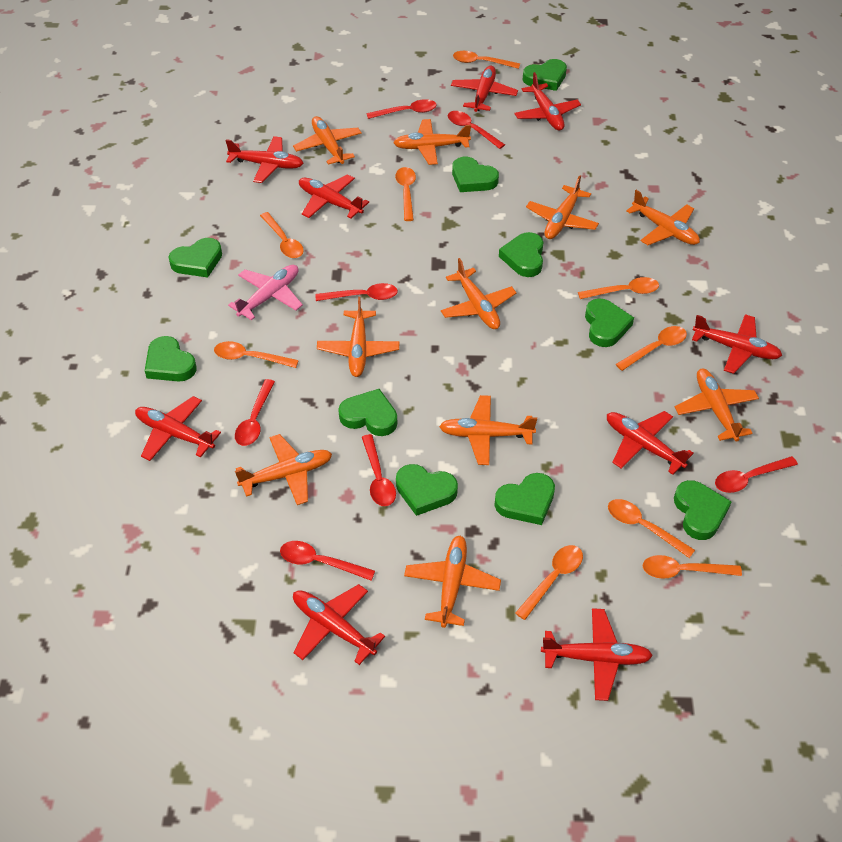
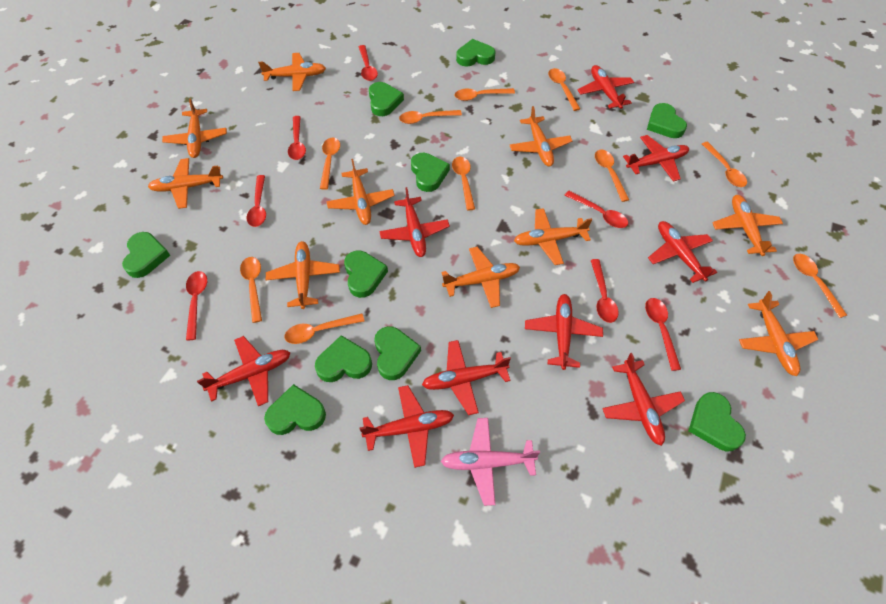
orange spoon: 9 -> 10

